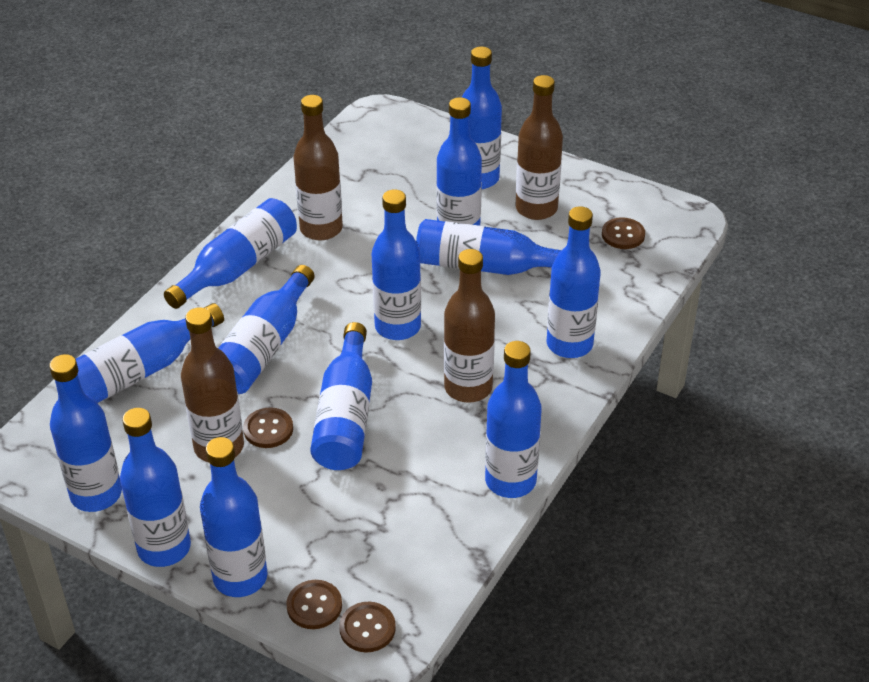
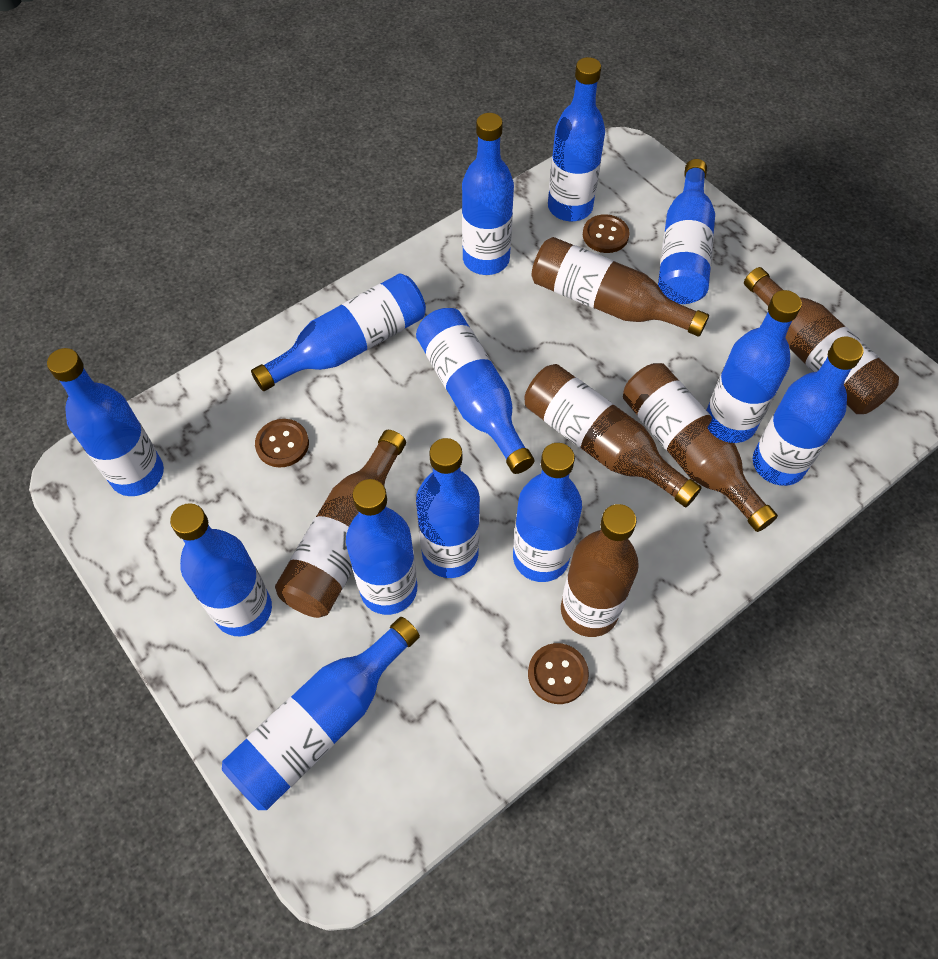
brown bottle: 4 -> 6
brown button: 4 -> 3

